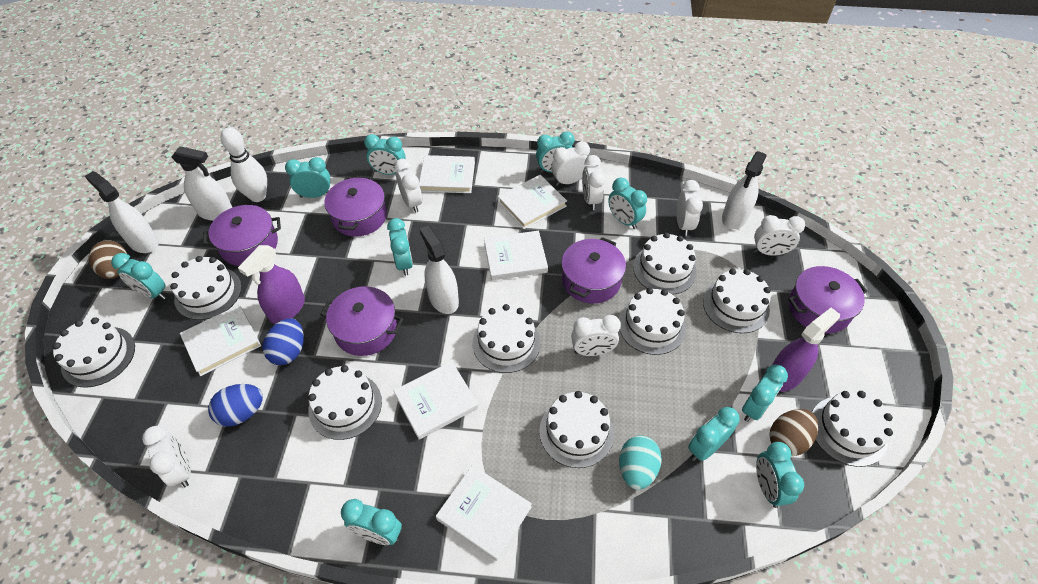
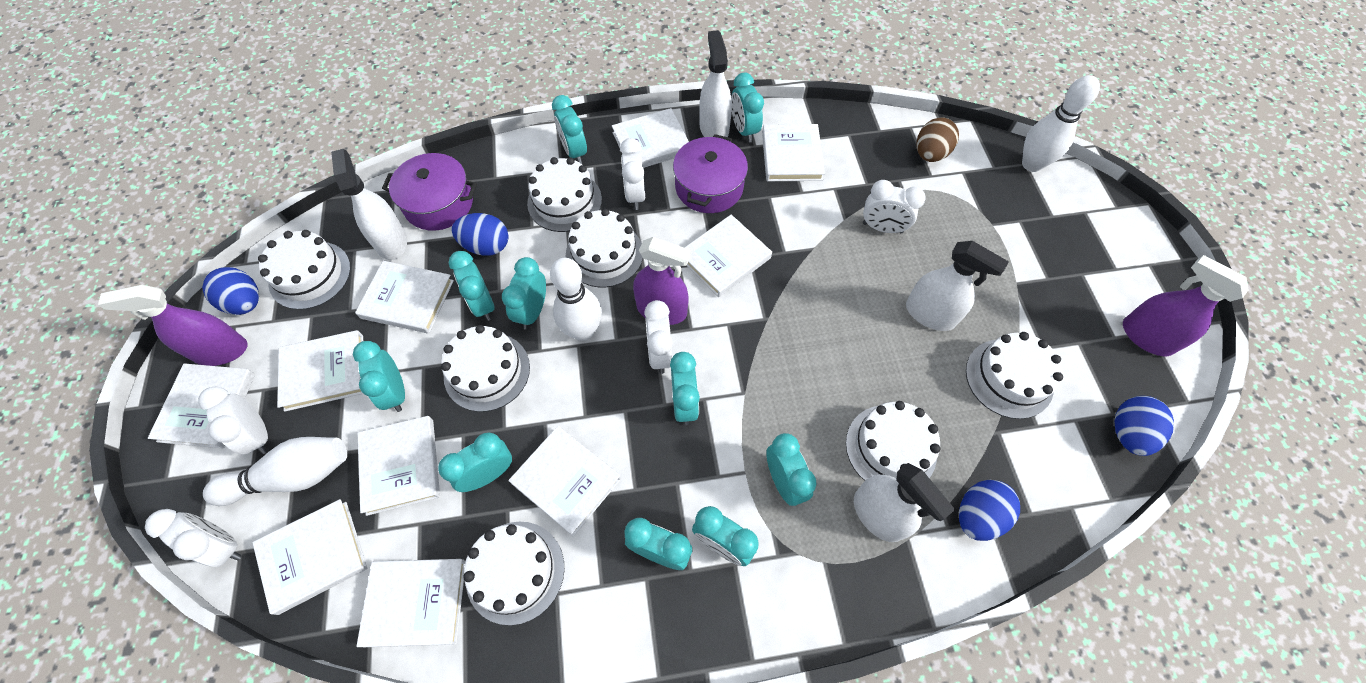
blue egg: 2 -> 4
brown egg: 2 -> 1
purple pot: 5 -> 2
purple spray bottle: 2 -> 3
turquoise egg: 1 -> 0
white book: 6 -> 10
white bowling pin: 1 -> 3
white cake: 9 -> 7
white clock: 7 -> 5

